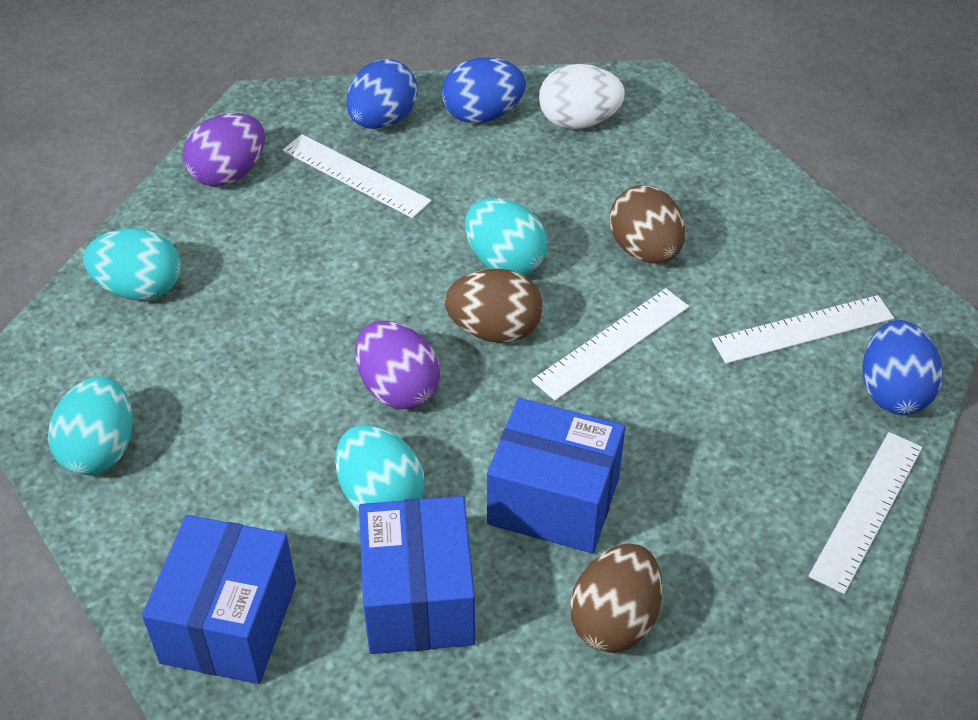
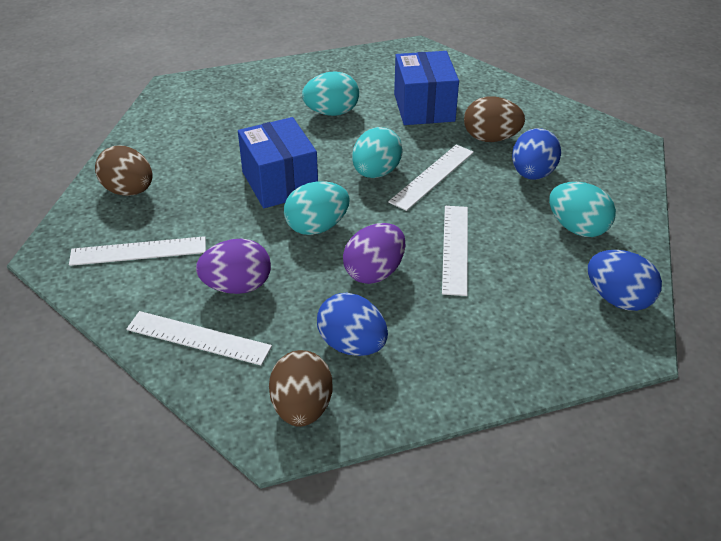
blue box: 3 -> 2
white egg: 1 -> 0

